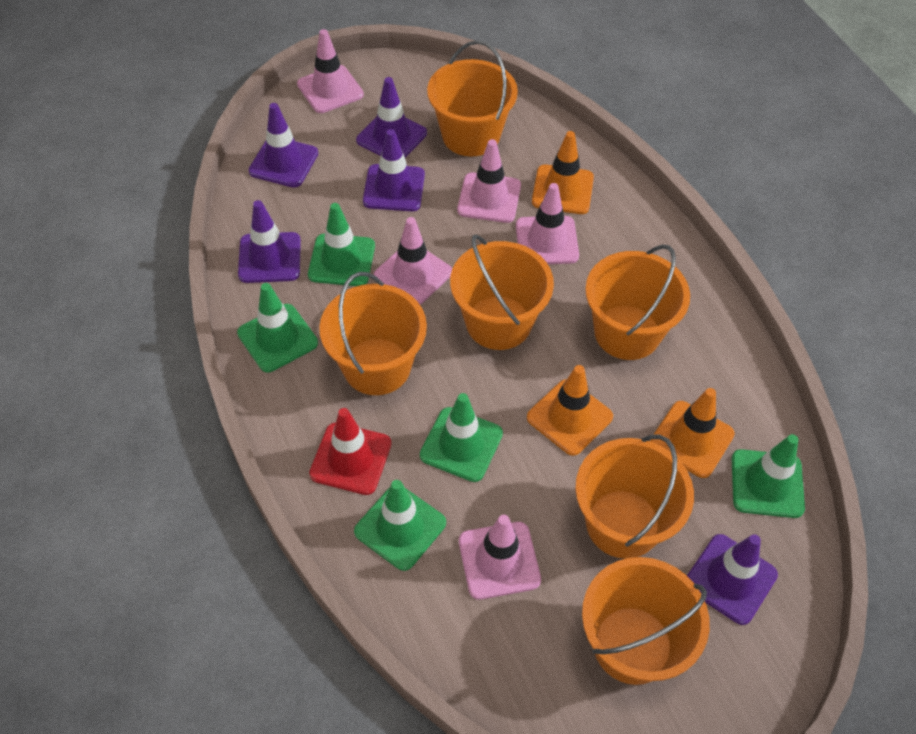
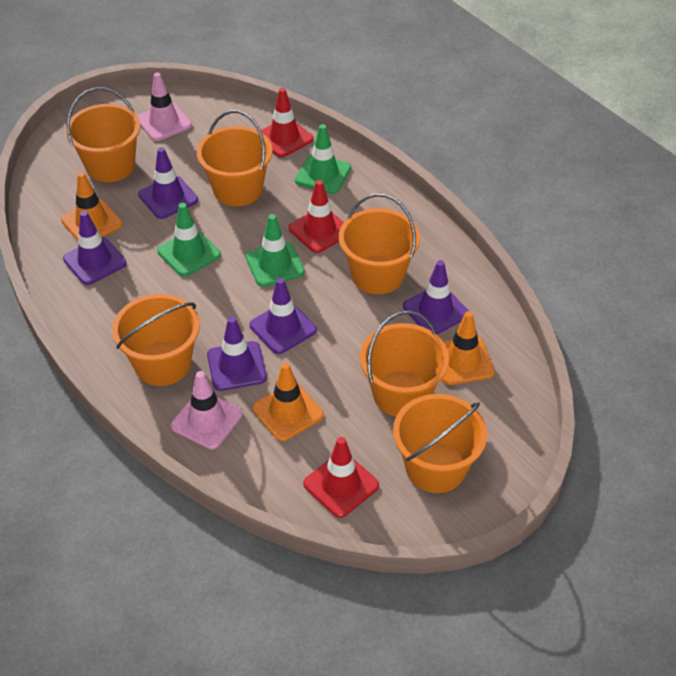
green traffic cone: 5 -> 3
pink traffic cone: 5 -> 2
red traffic cone: 1 -> 3

